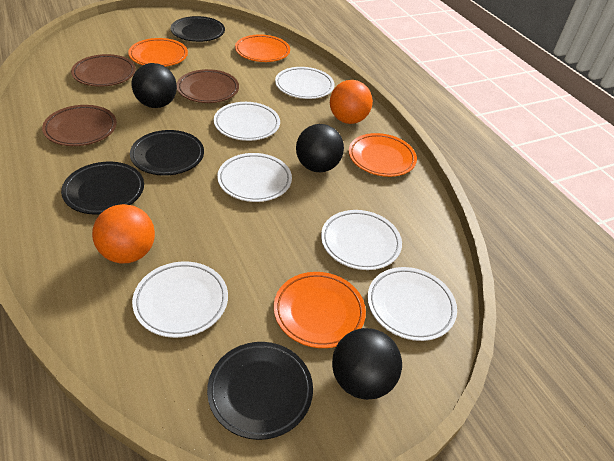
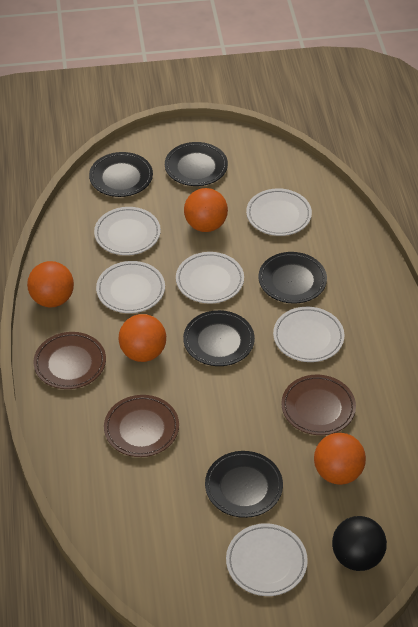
black ball: 3 -> 1
black plate: 4 -> 5
orange ball: 2 -> 4
orange plate: 4 -> 0

